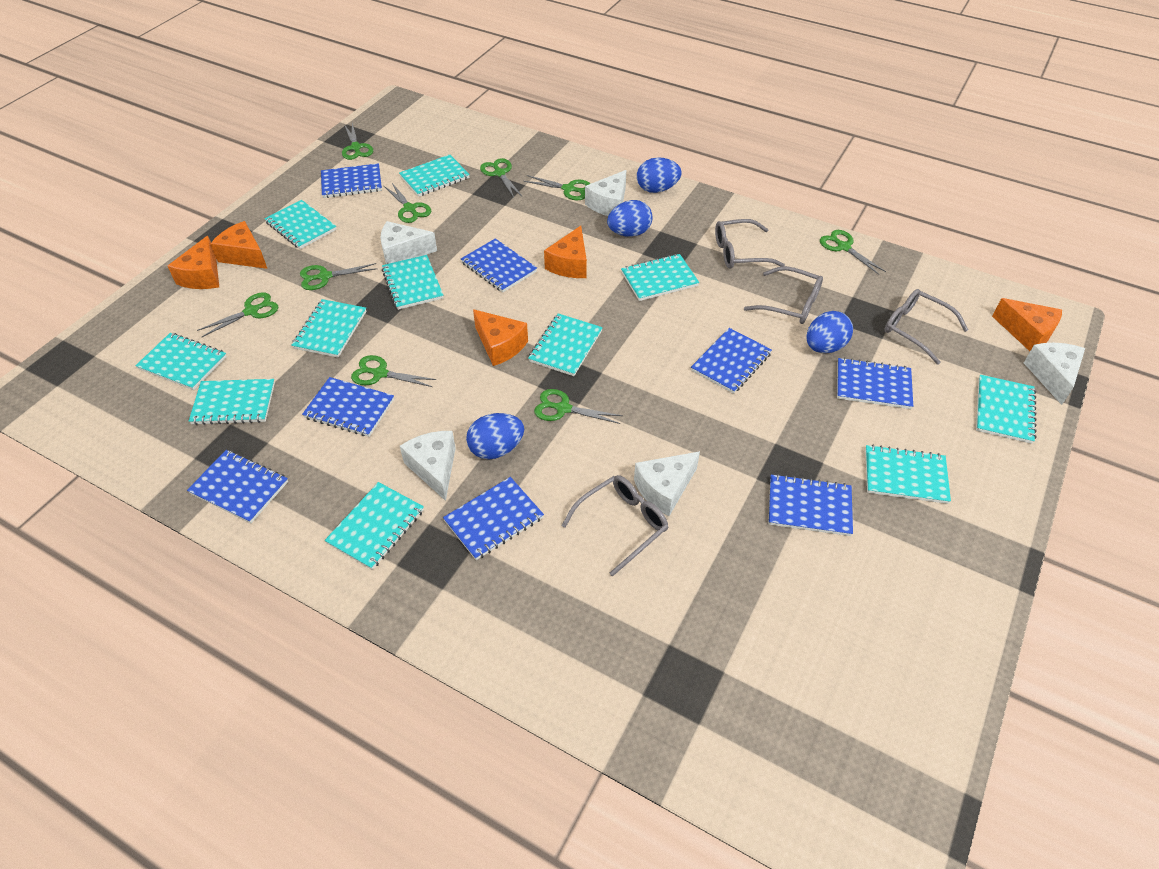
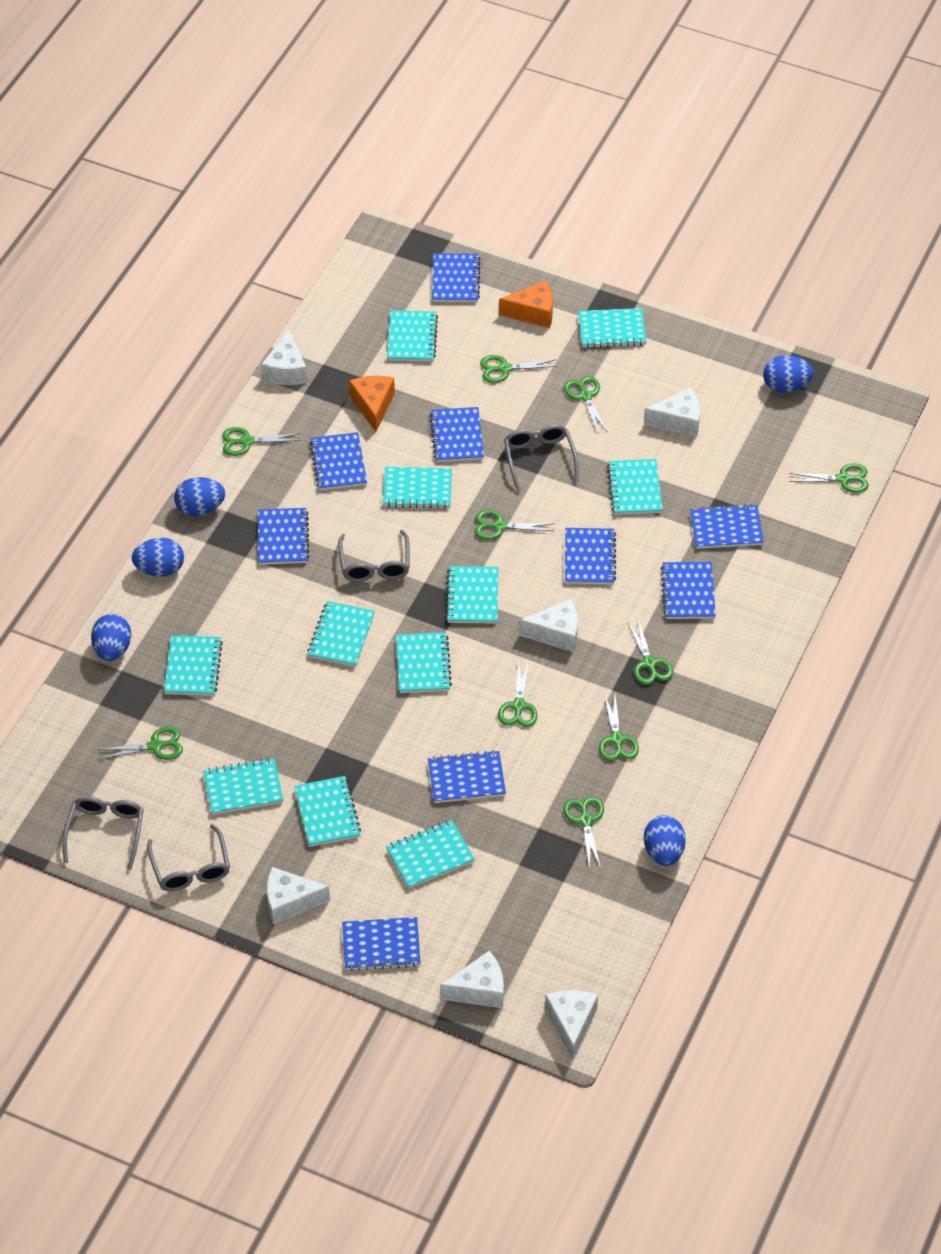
blue egg: 4 -> 5
blue notebook: 8 -> 9
green scissors: 9 -> 10
orange cheese: 5 -> 2
white cheese: 5 -> 6

